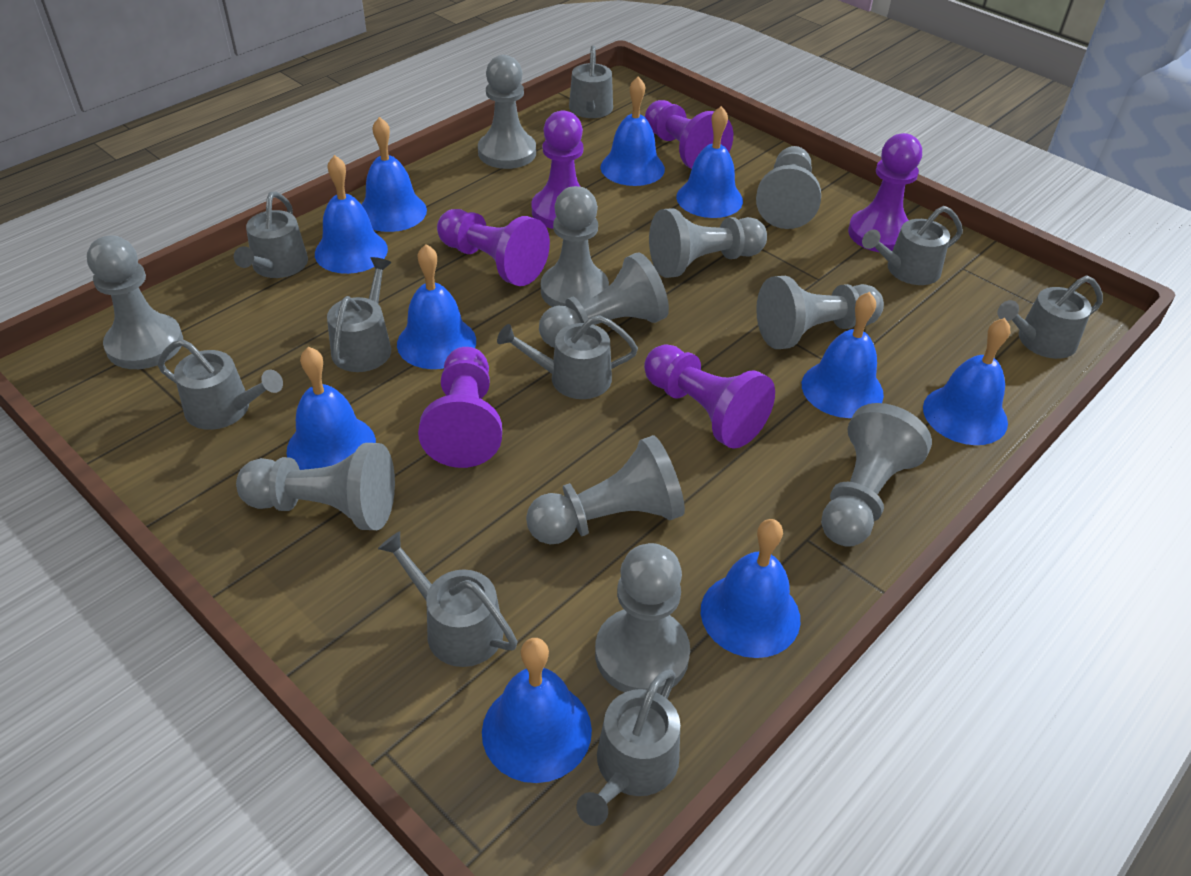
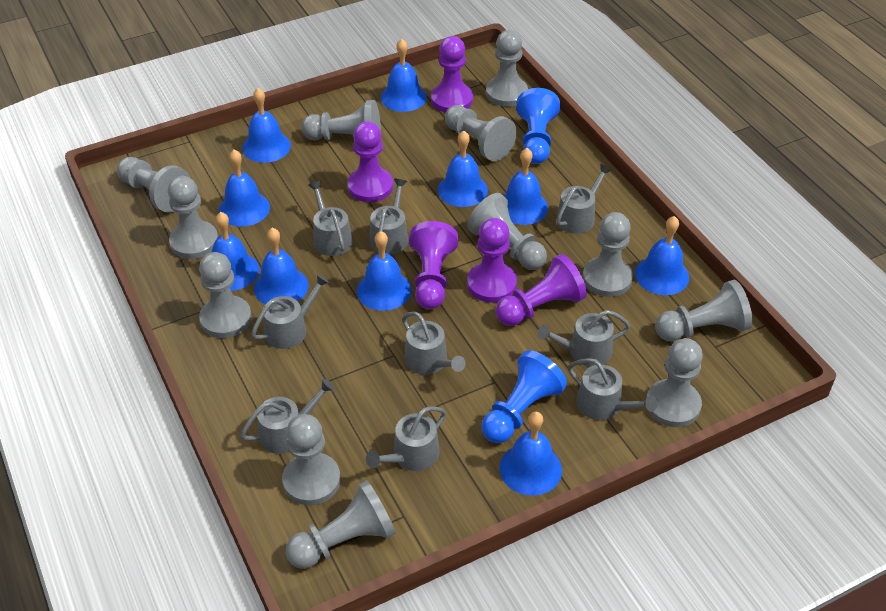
blue pawn: 0 -> 2
grey pawn: 11 -> 12
purple pawn: 6 -> 5

